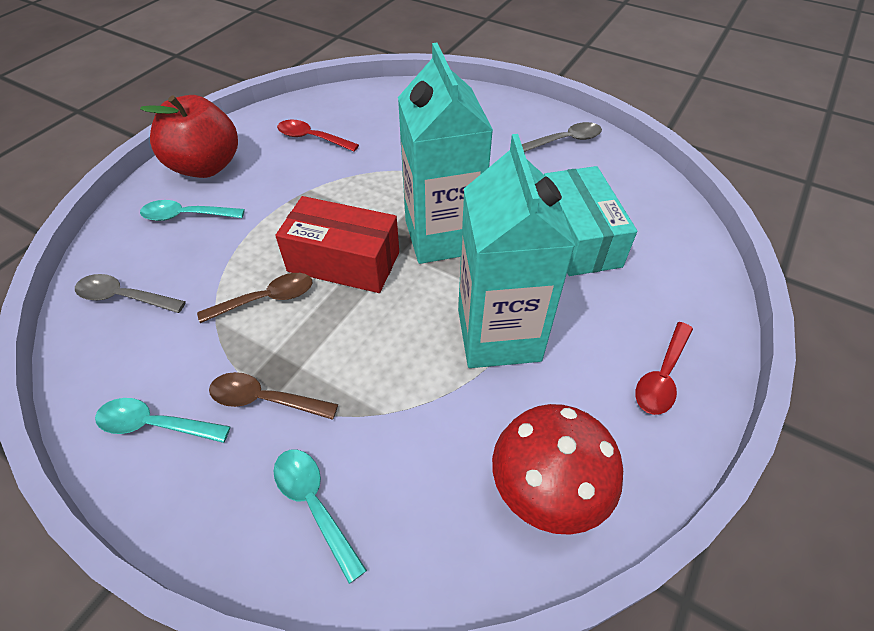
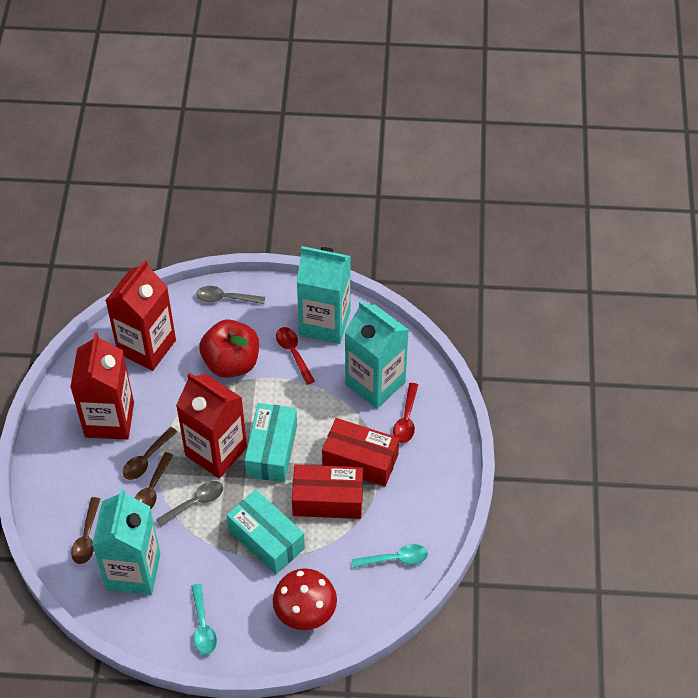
brown spoon: 2 -> 3
red box: 1 -> 2
red carton: 0 -> 3
turquoise box: 1 -> 2
turquoise carton: 2 -> 3
turquoise spoon: 3 -> 2

